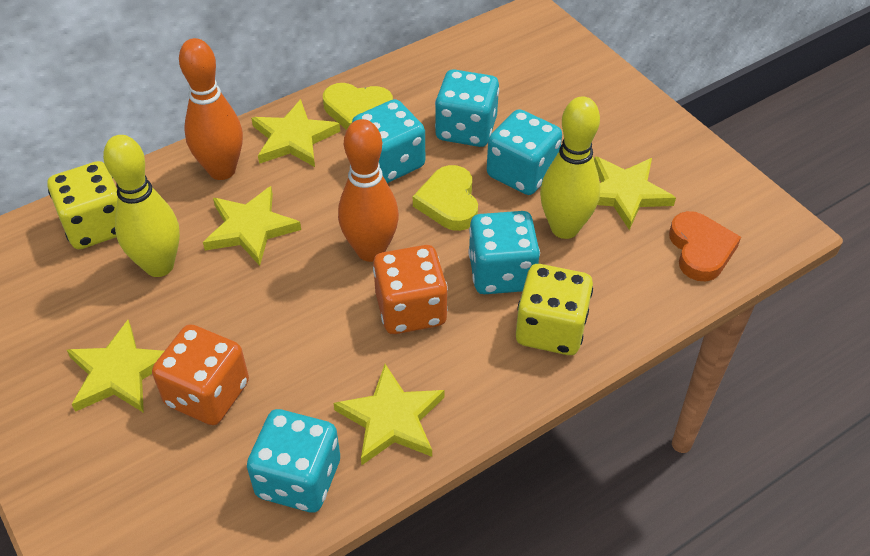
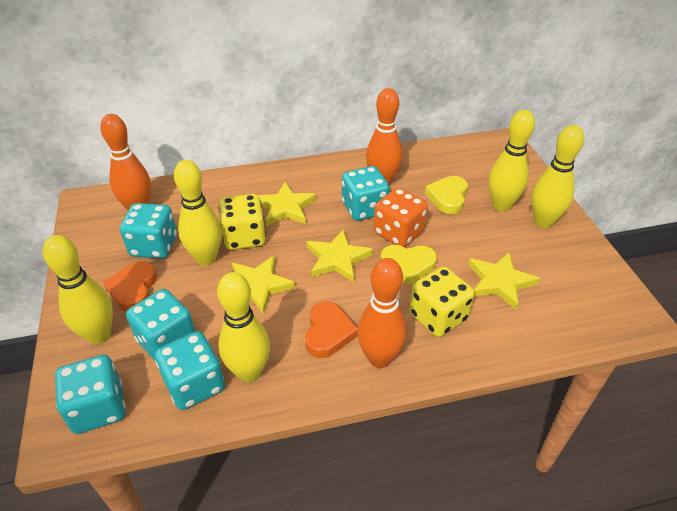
orange bowling pin: 2 -> 3
orange dice: 2 -> 1
orange heart: 1 -> 2
yellow bowling pin: 2 -> 5
yellow star: 5 -> 4

